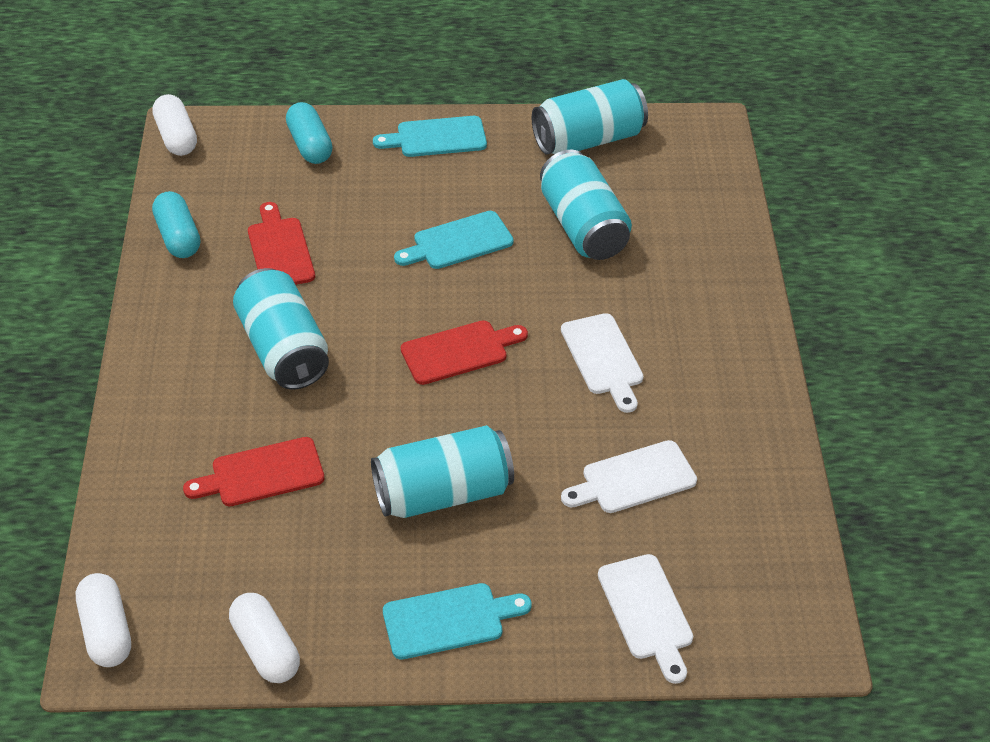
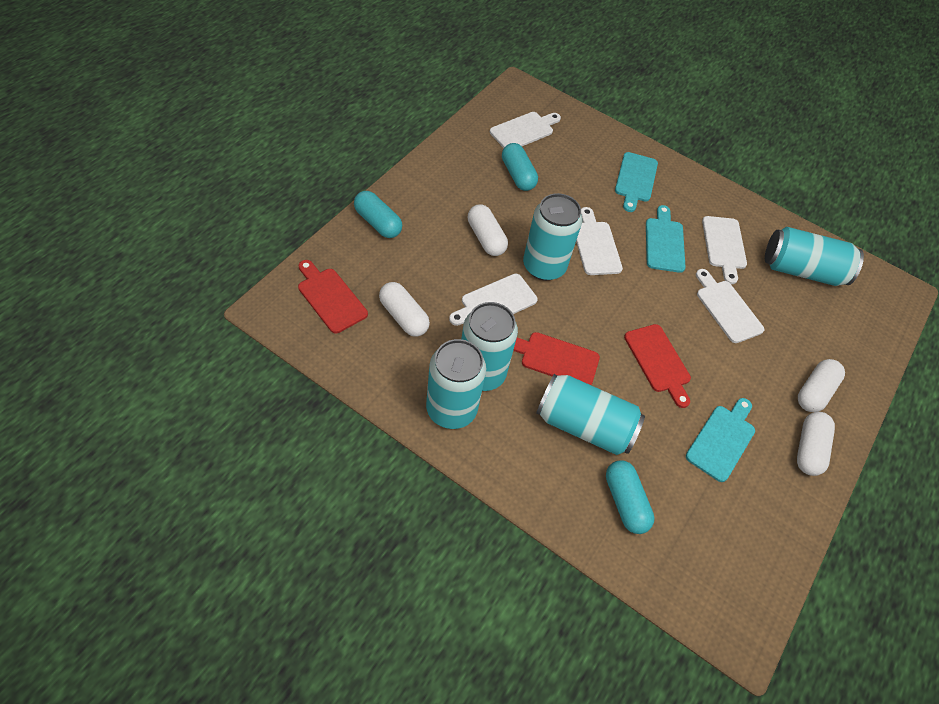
turquoise can: 4 -> 5
turquoise capsule: 2 -> 3
white capsule: 3 -> 4
white cutting board: 3 -> 5

